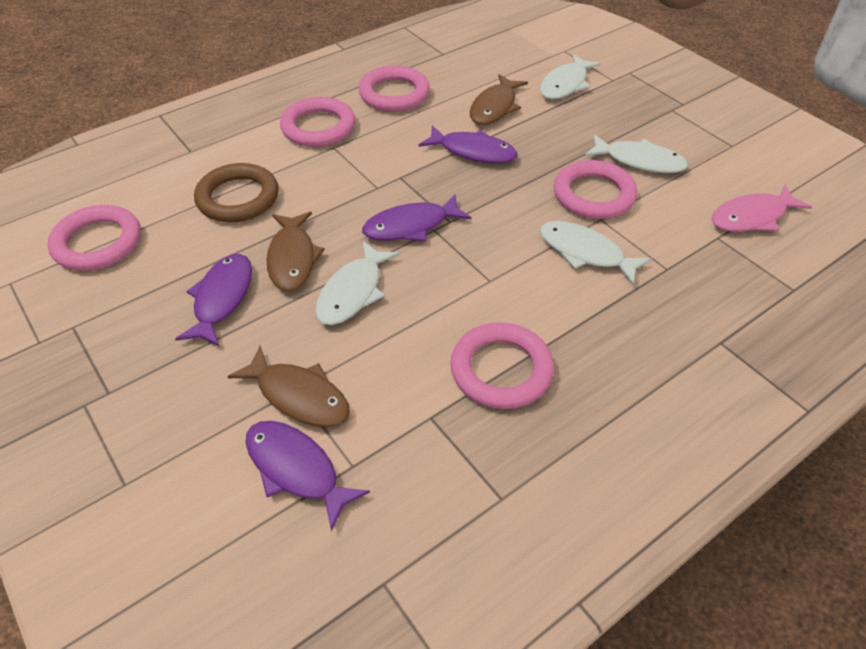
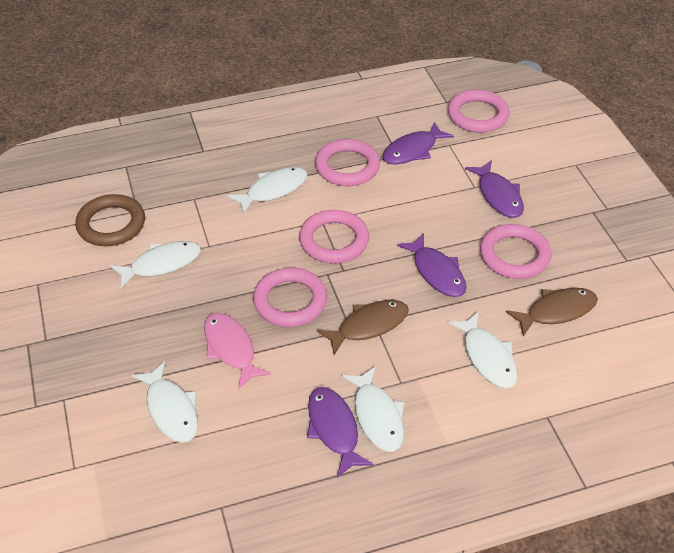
brown fish: 3 -> 2
white fish: 4 -> 5

